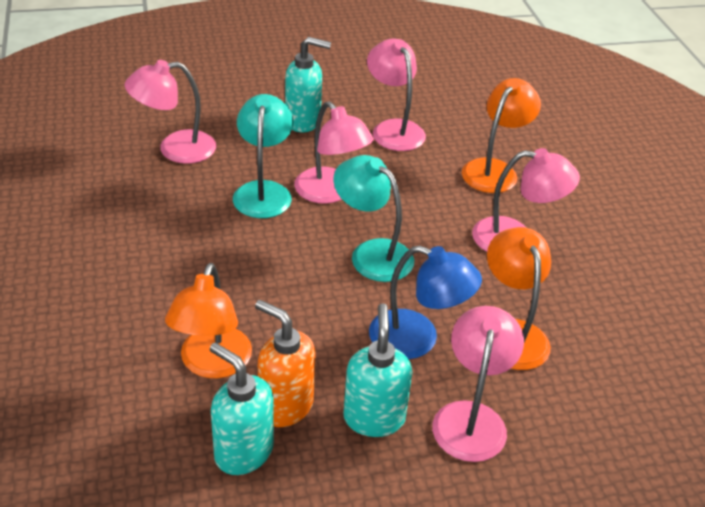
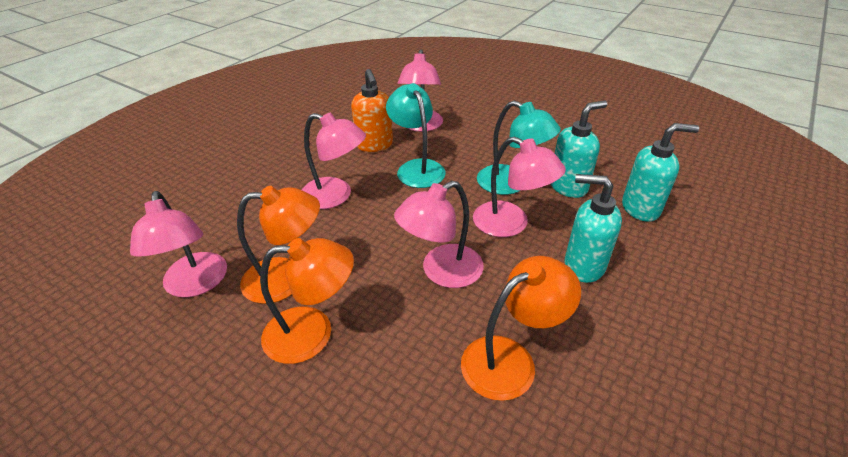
blue lamp: 1 -> 0

